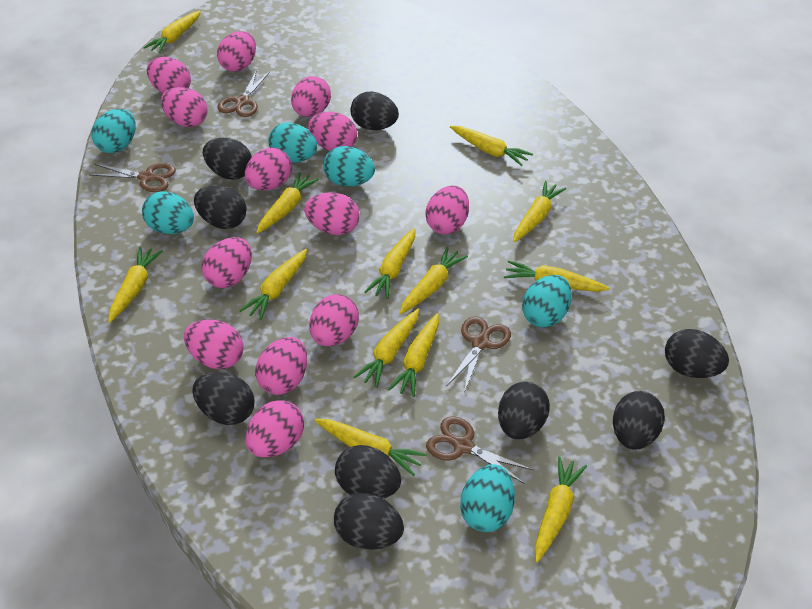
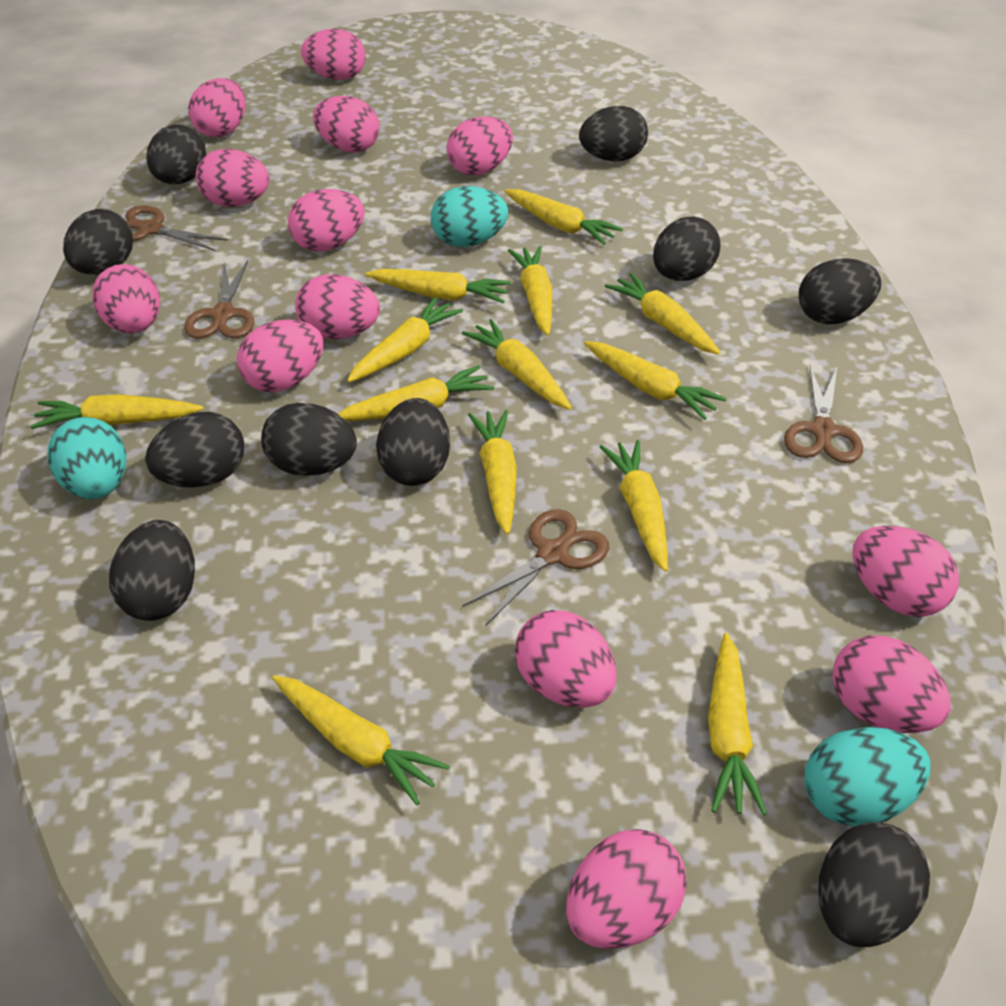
black egg: 9 -> 10
turquoise egg: 6 -> 3

